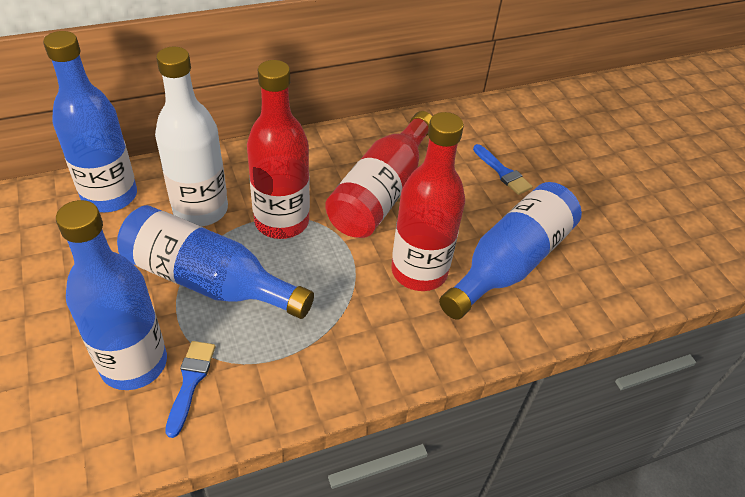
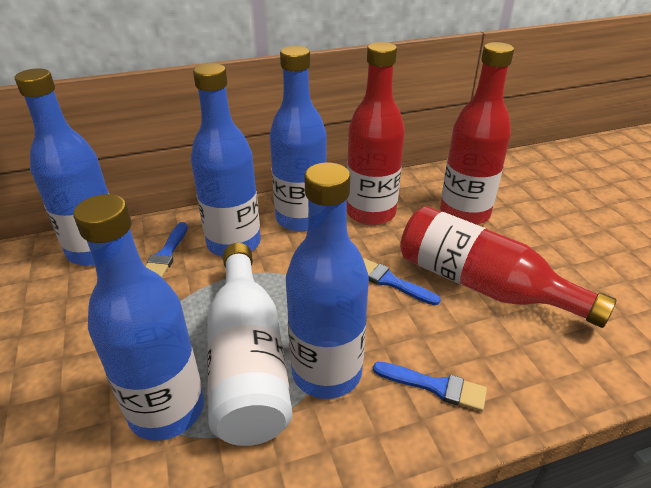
blue bottle: 4 -> 5
blue brush: 2 -> 3

